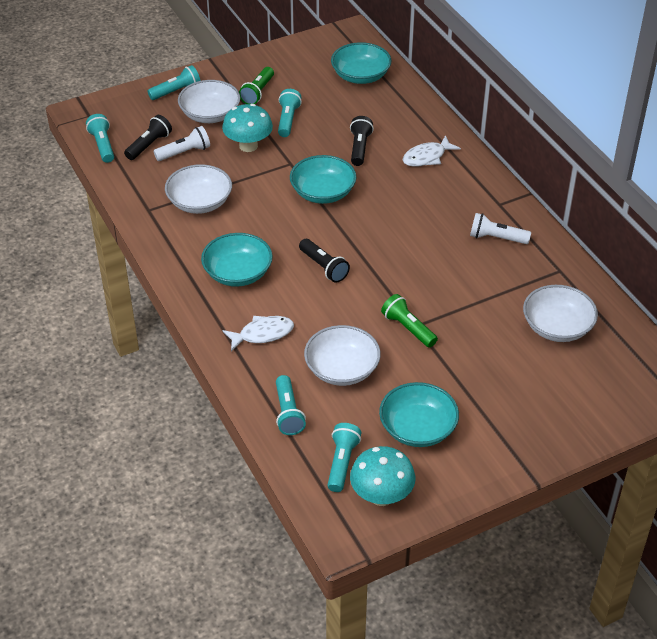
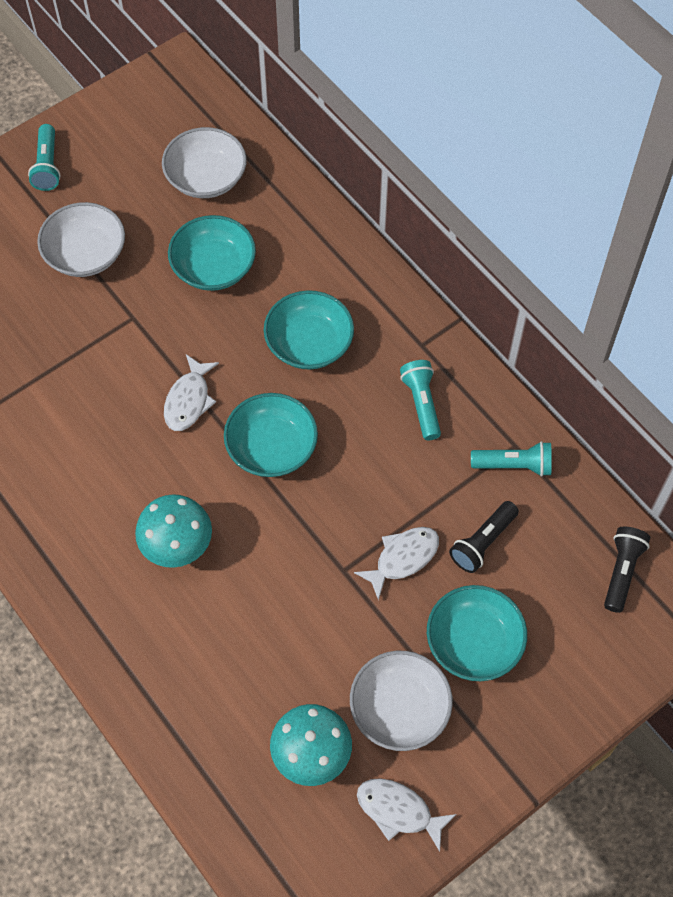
black flashlight: 3 -> 2
green flashlight: 2 -> 0
turquoise flashlight: 5 -> 3
white bowl: 4 -> 3
white fish: 2 -> 3
white flashlight: 2 -> 0

